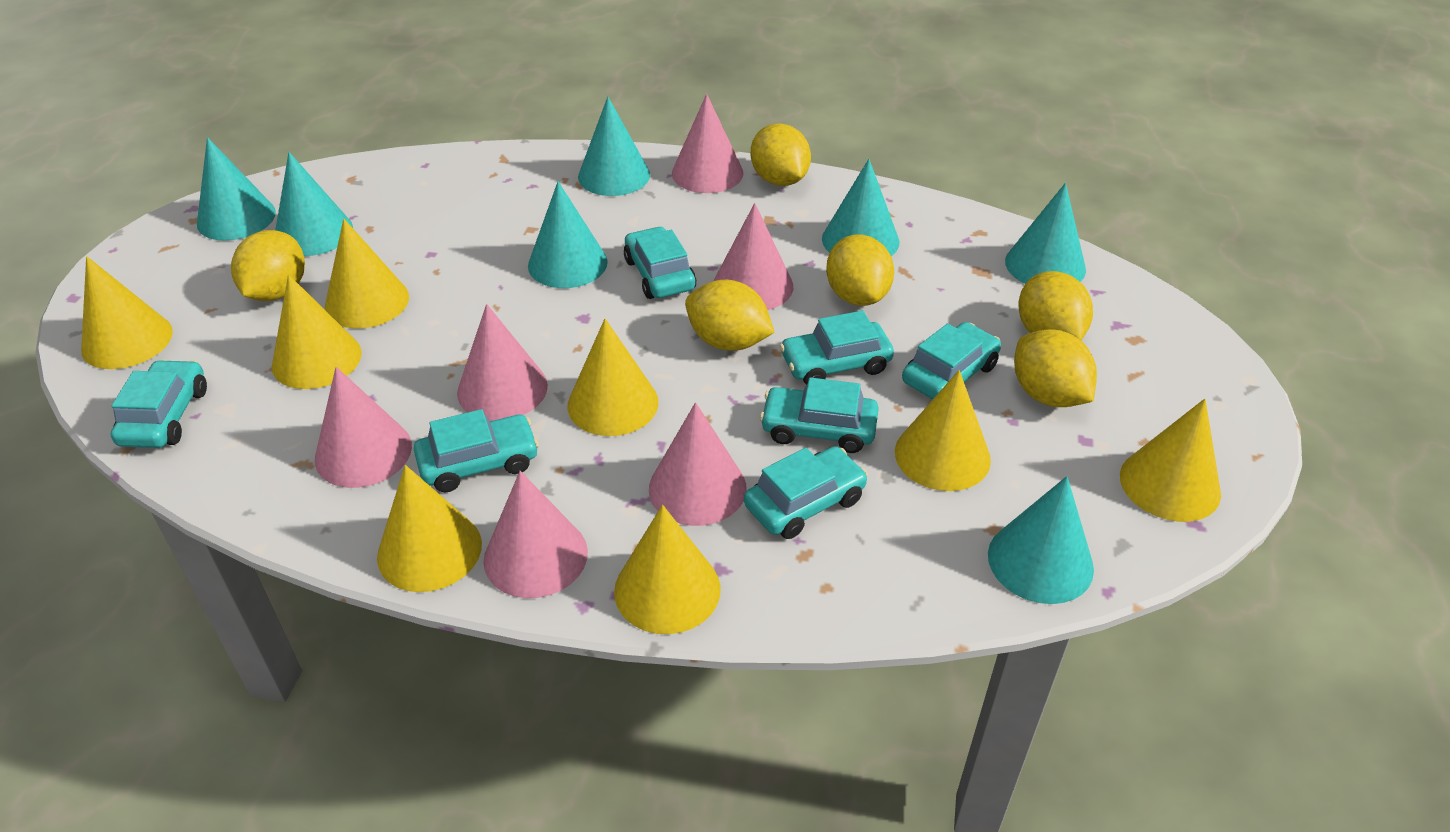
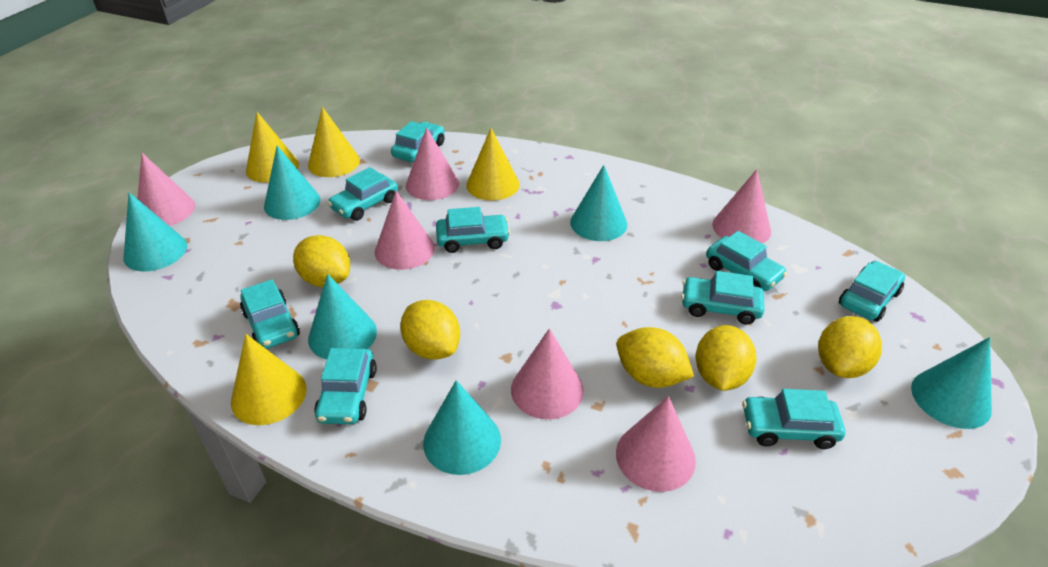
turquoise car: 7 -> 9
turquoise cone: 7 -> 6
yellow cone: 8 -> 4
yellow lemon: 6 -> 5

